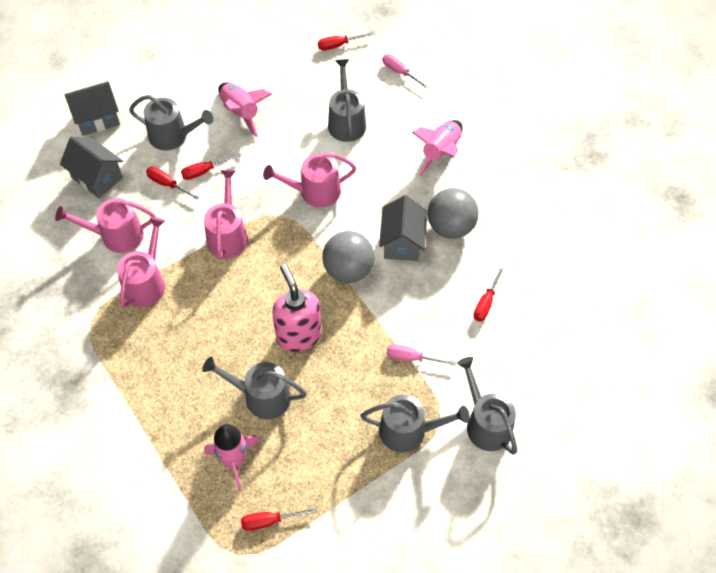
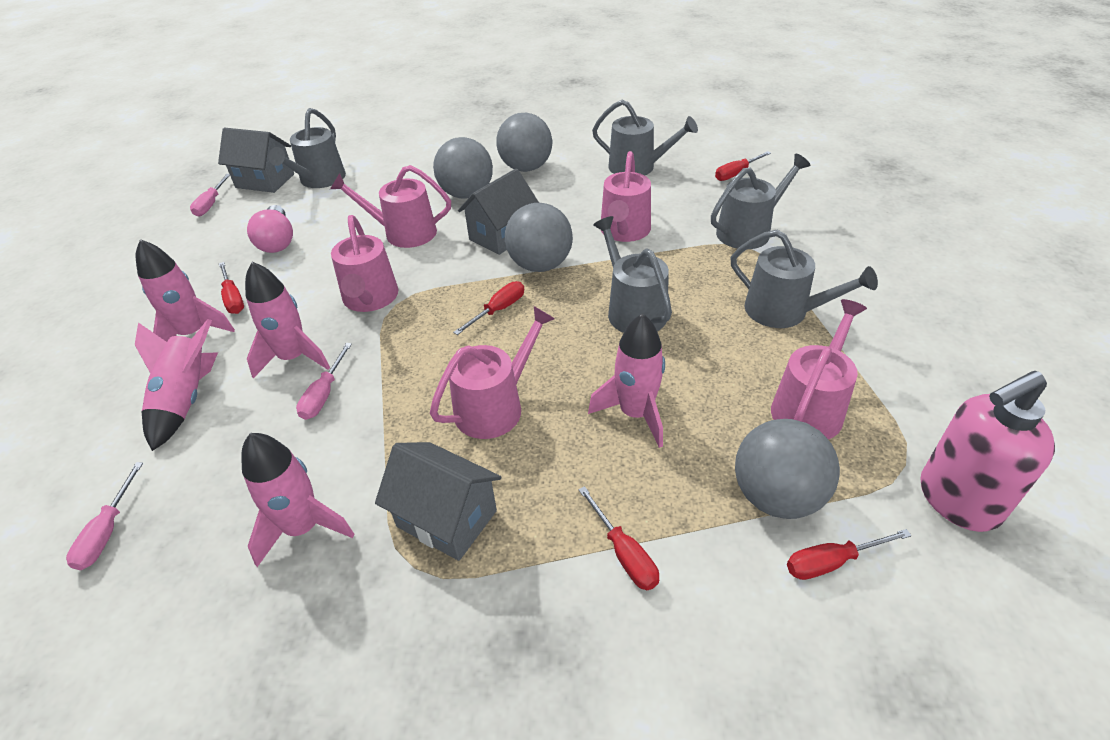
grey ball: 2 -> 4
pink light bulb: 0 -> 1
pink rocket: 3 -> 5
pink screwdriver: 2 -> 3
pink watering can: 4 -> 5

